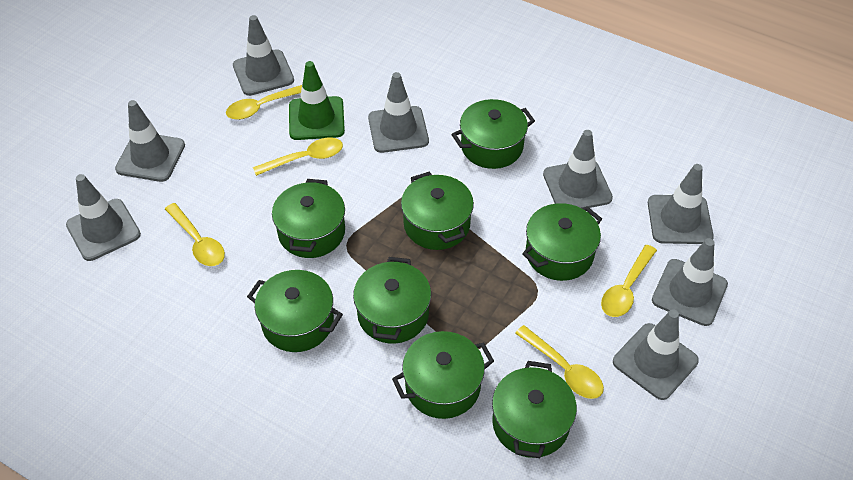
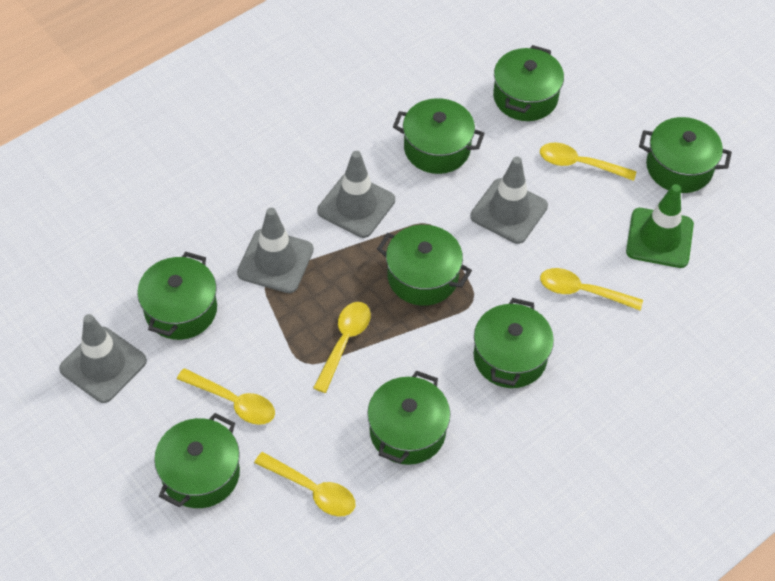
grey traffic cone: 8 -> 4

